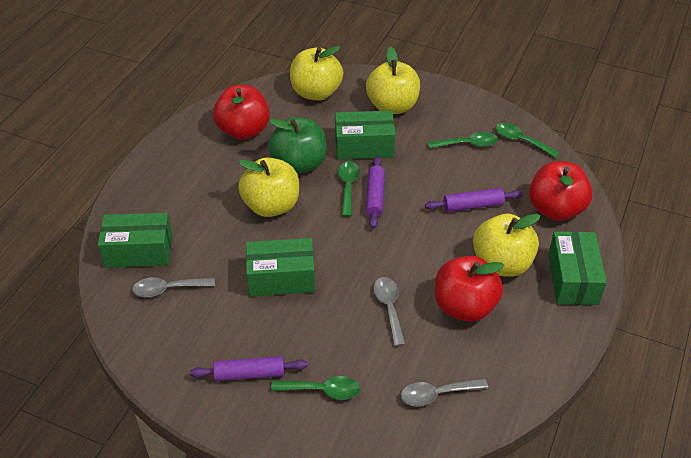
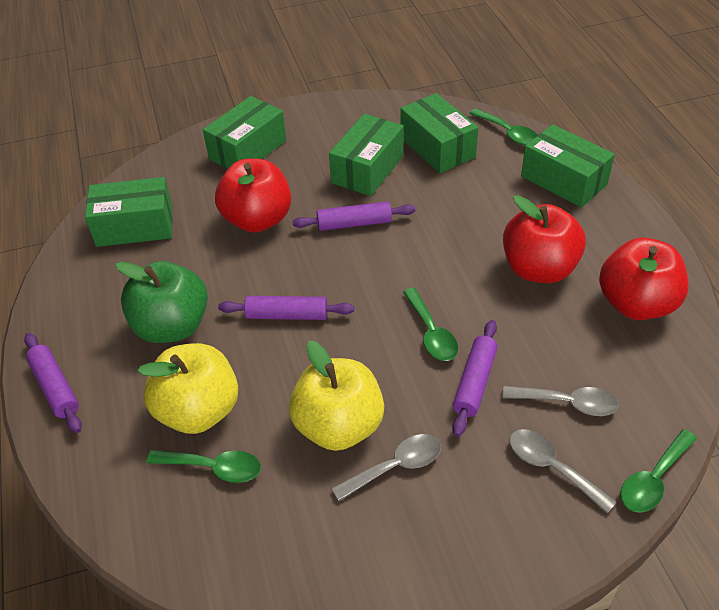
green box: 4 -> 5
purple rolling pin: 3 -> 4
yellow apple: 4 -> 2

